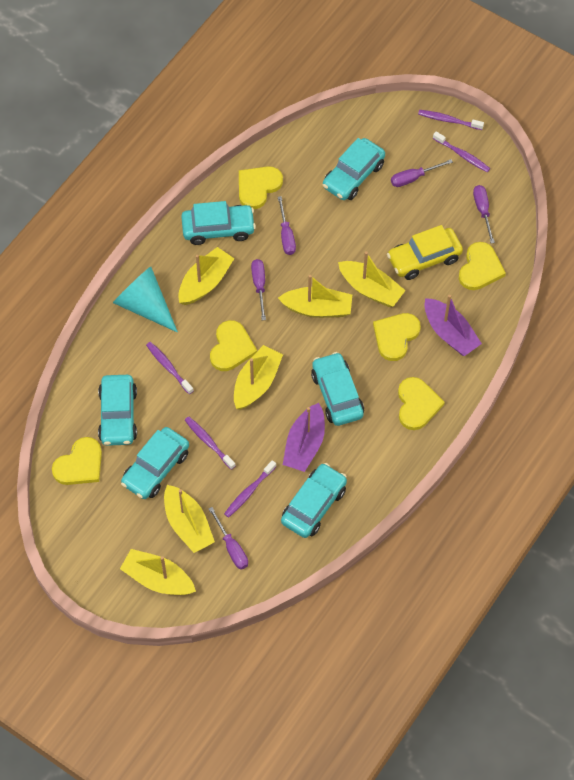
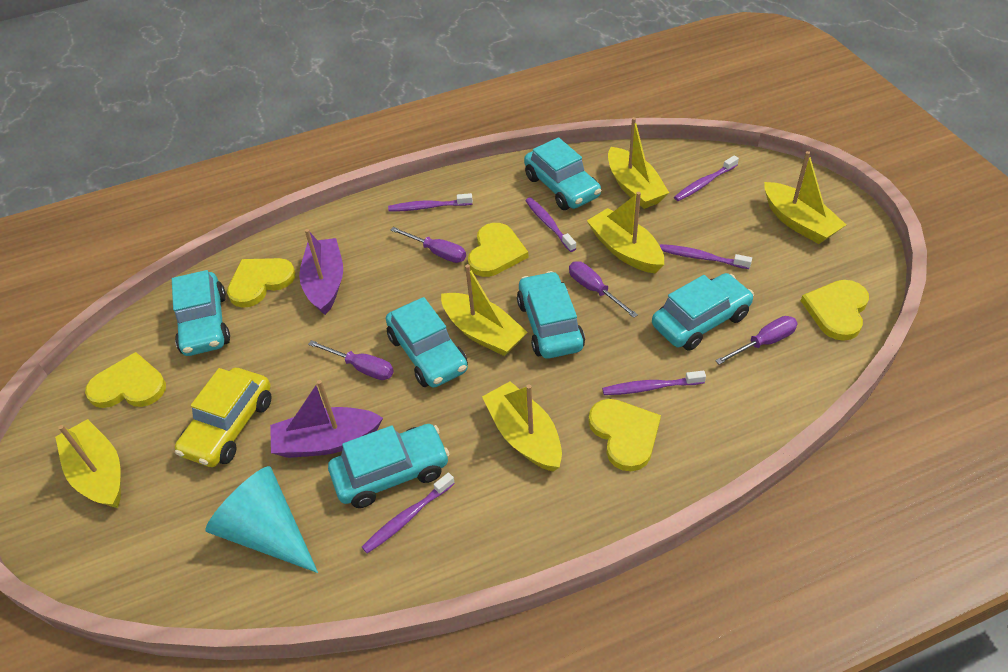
purple screwdriver: 5 -> 4
purple toothbrush: 5 -> 6
yellow heart: 6 -> 5

